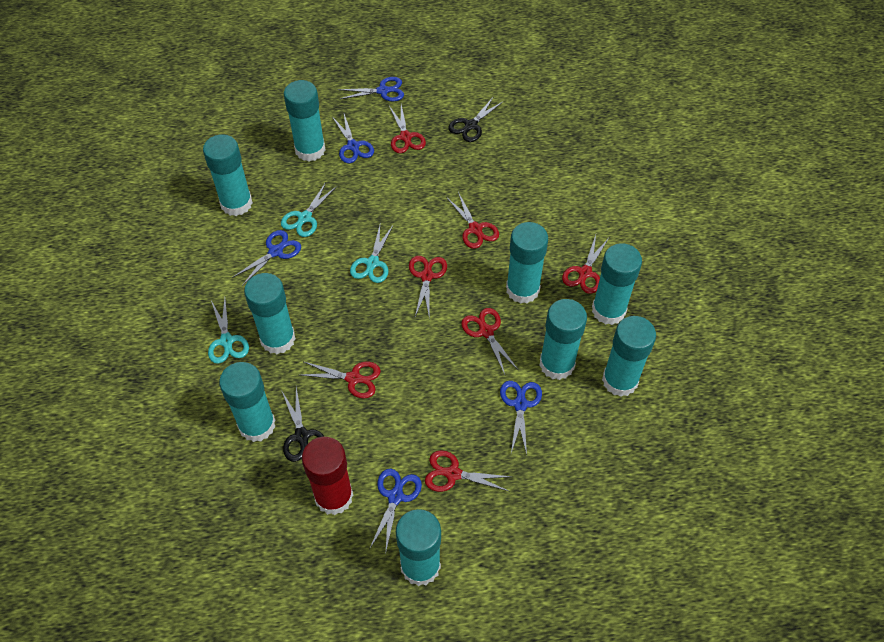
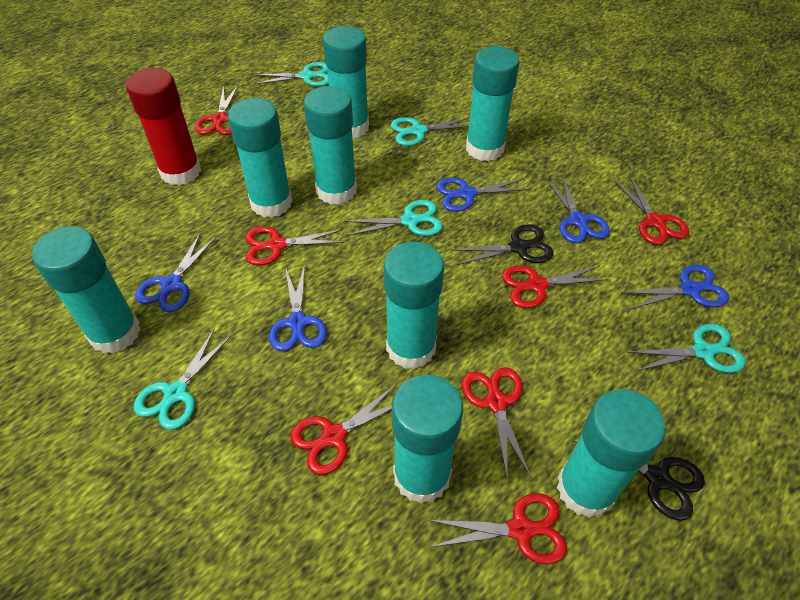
turquoise glue stick: 9 -> 8
turquoise scissors: 3 -> 5

